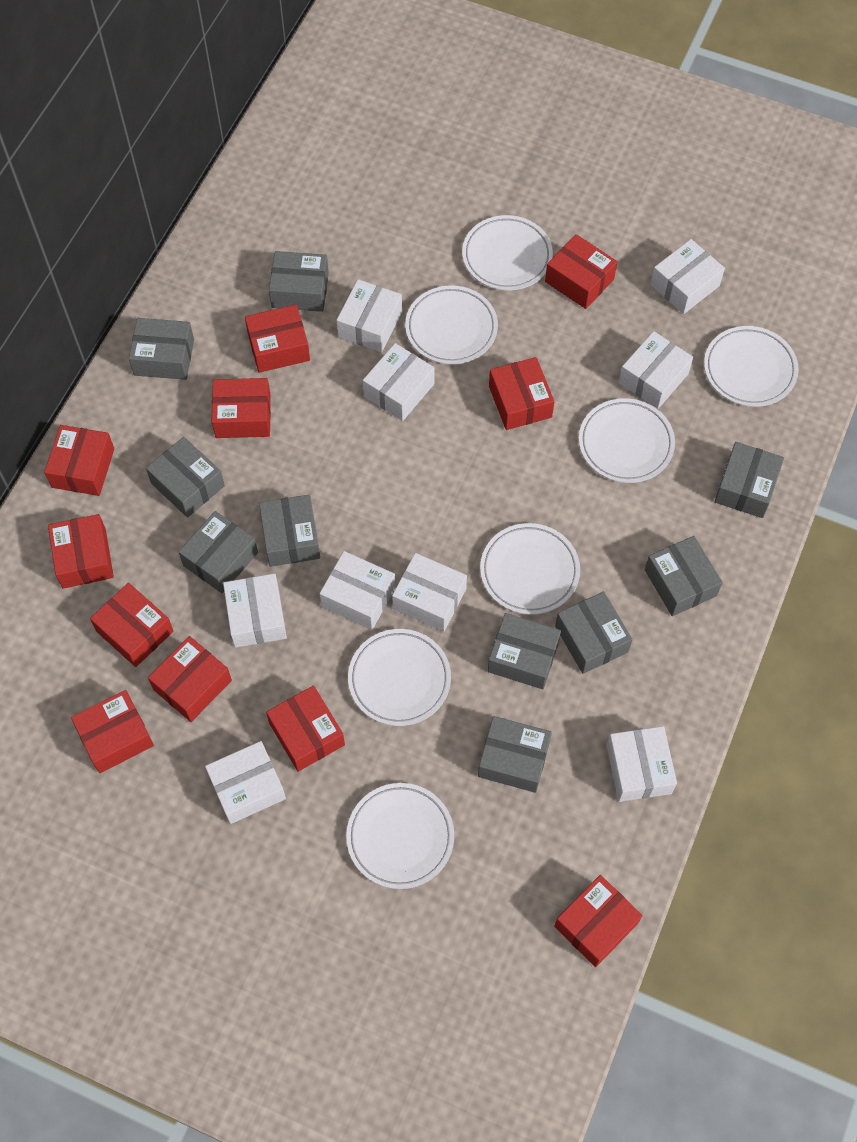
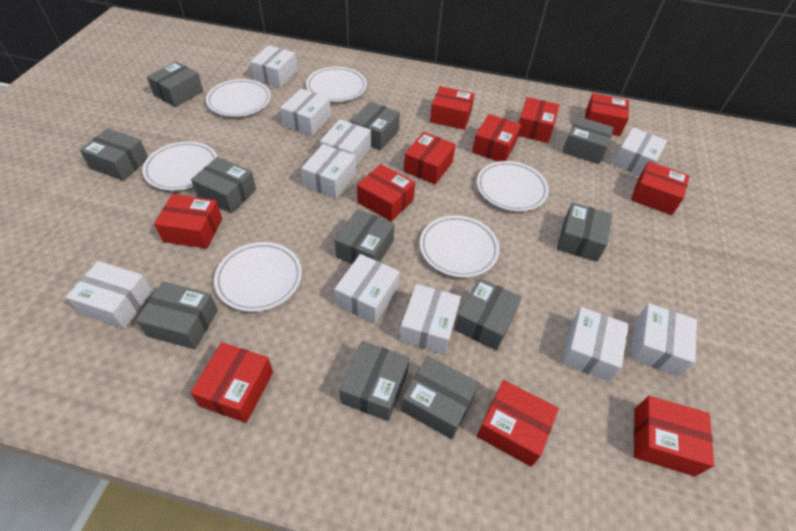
grey box: 10 -> 11
white box: 9 -> 10
white plate: 7 -> 6

